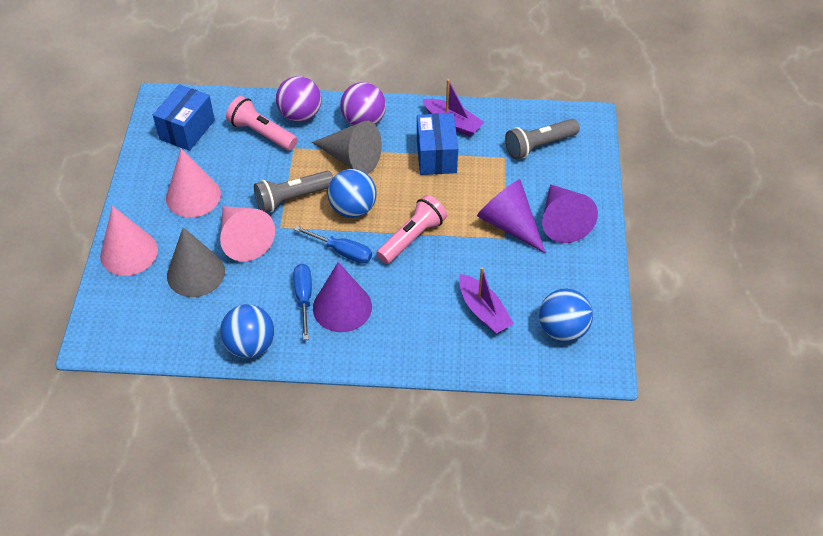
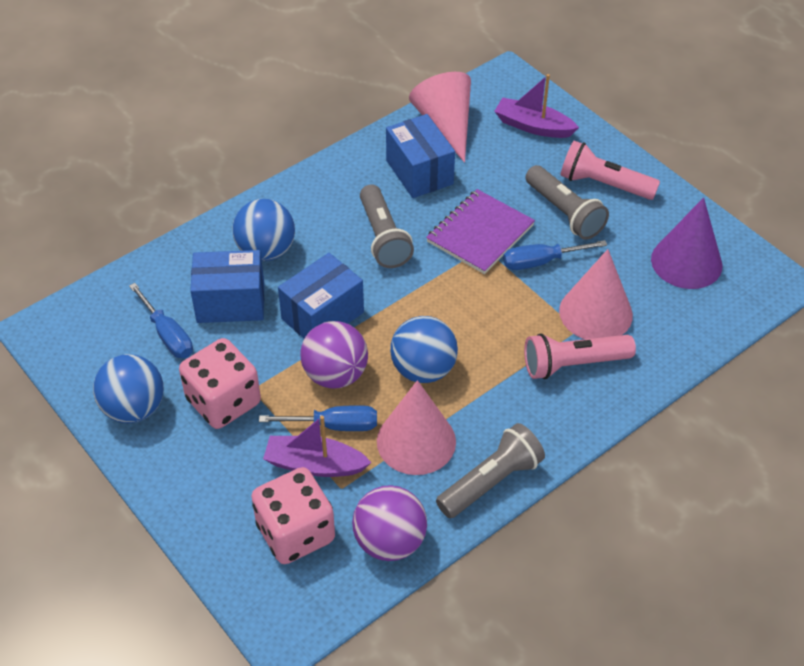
blue box: 2 -> 3
blue screwdriver: 2 -> 3
grey cone: 2 -> 0
grey flashlight: 2 -> 3
pink dice: 0 -> 2
purple cone: 3 -> 1
purple notebook: 0 -> 1

